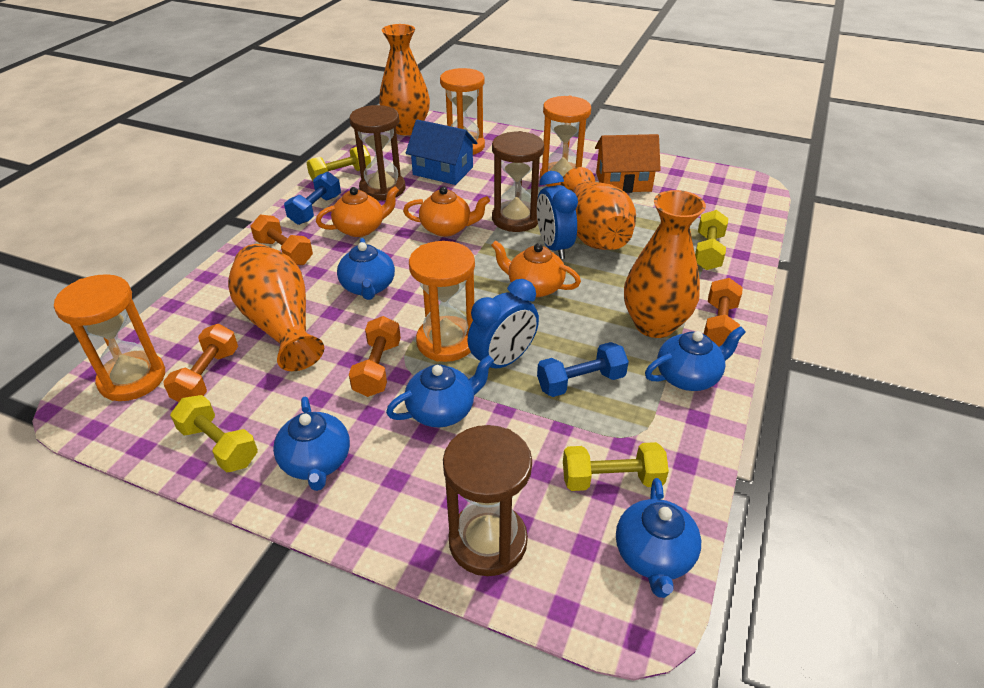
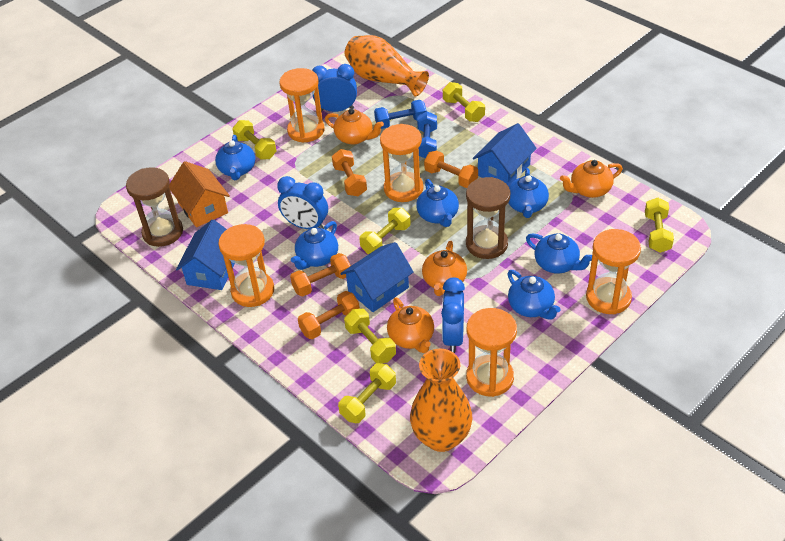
blue clock: 2 -> 3
blue house: 1 -> 3
blue teapot: 5 -> 6
brown hourglass: 3 -> 2
orange hourglass: 4 -> 5
orange teapot: 3 -> 4
orange vase: 4 -> 2
yellow dumbbell: 4 -> 6

